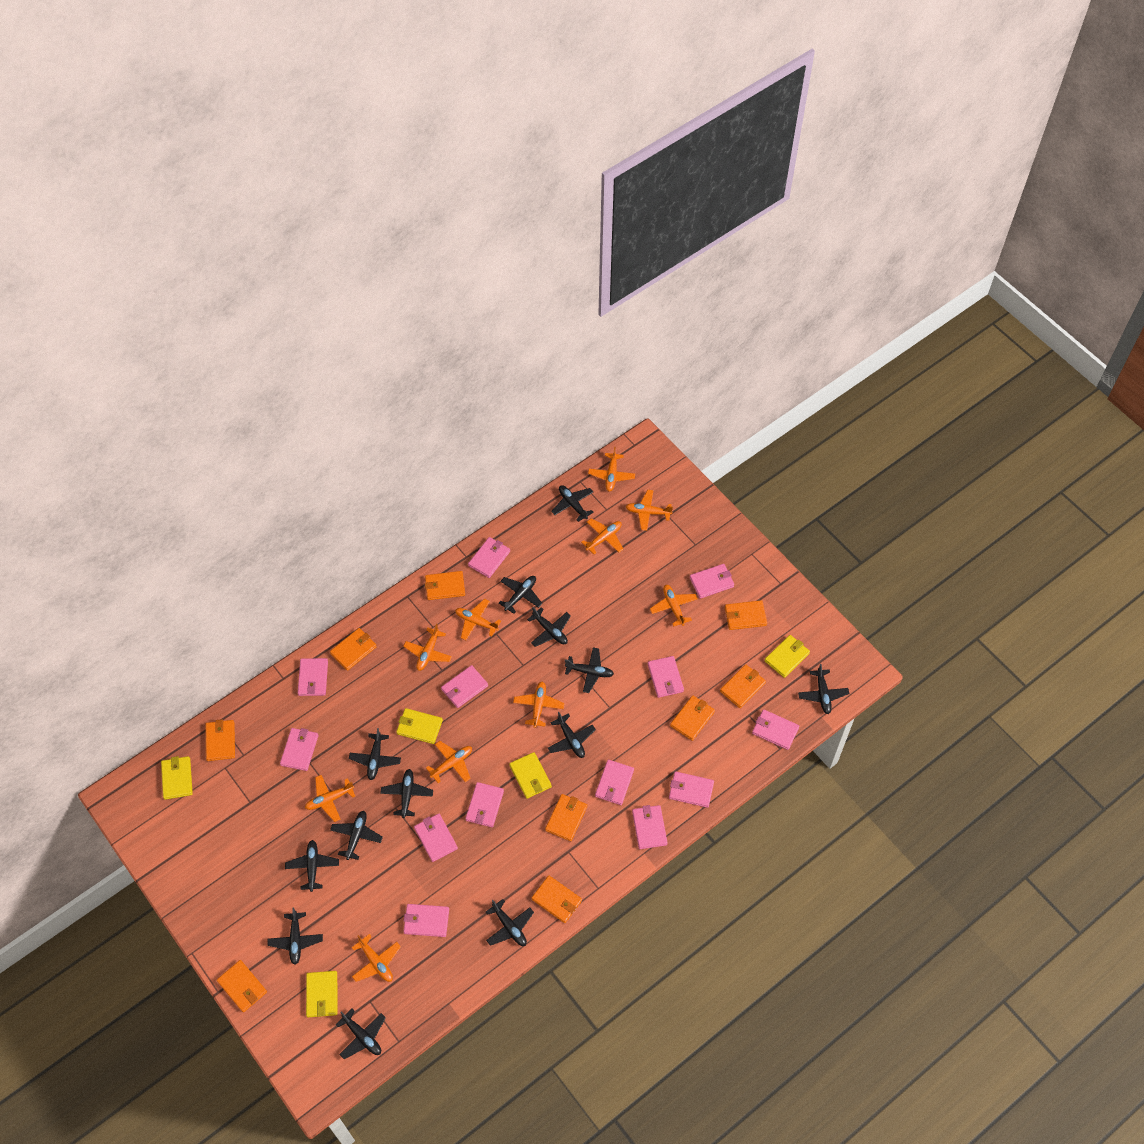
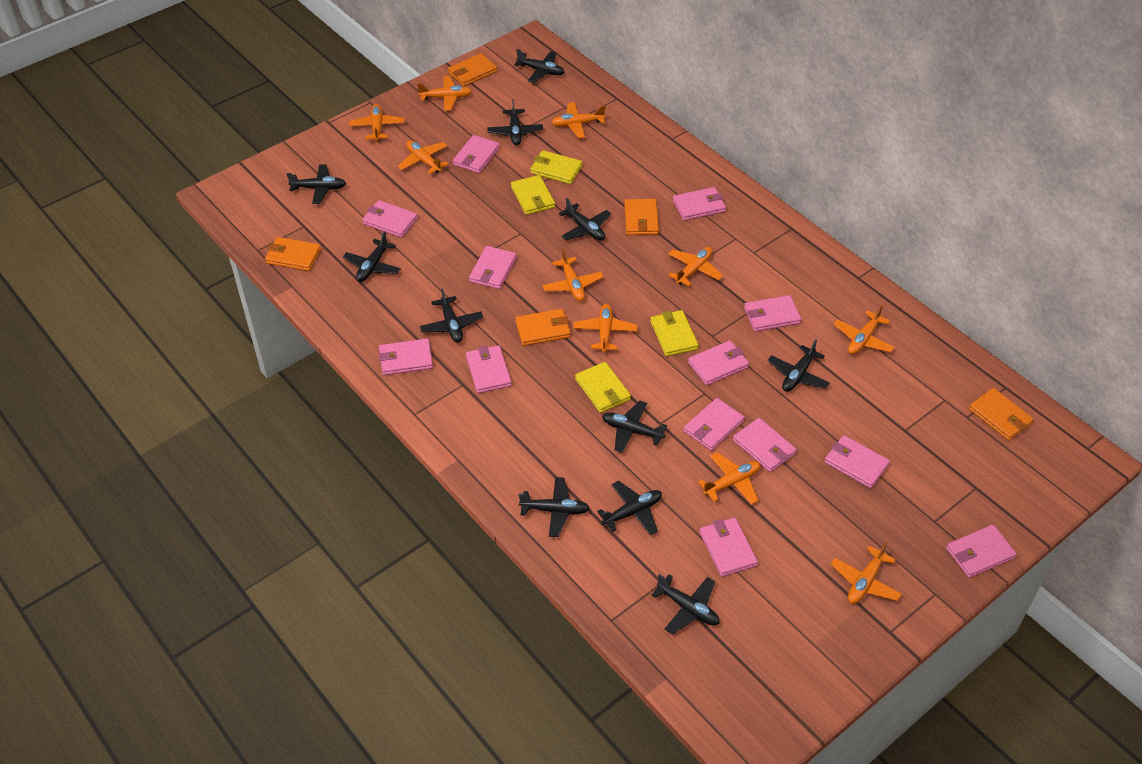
black plane: 13 -> 11
orange wallet: 9 -> 5
yellow wallet: 5 -> 4

